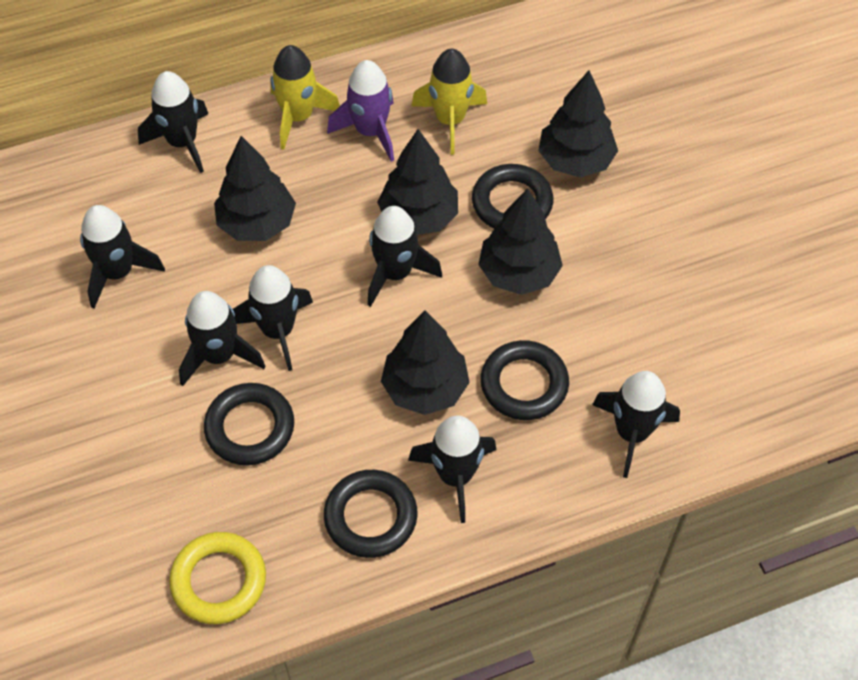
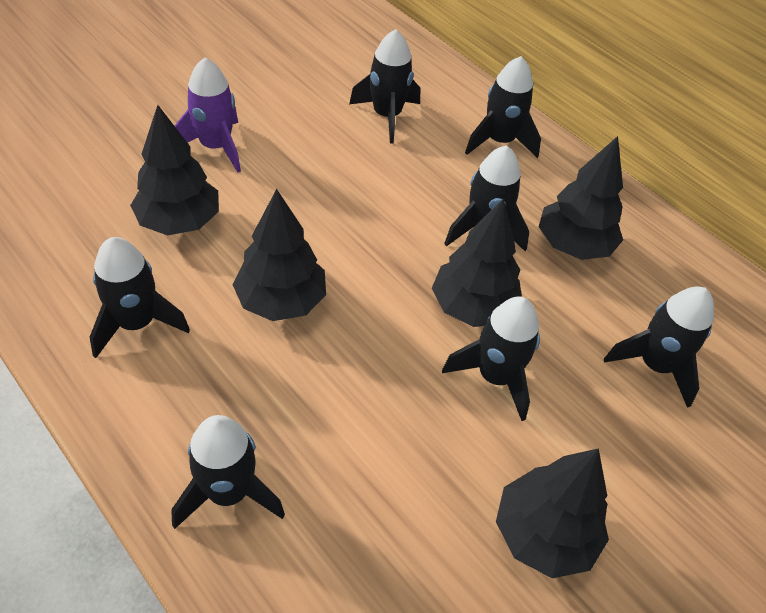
black ring: 4 -> 0
yellow ring: 1 -> 0
yellow rocket: 2 -> 0

